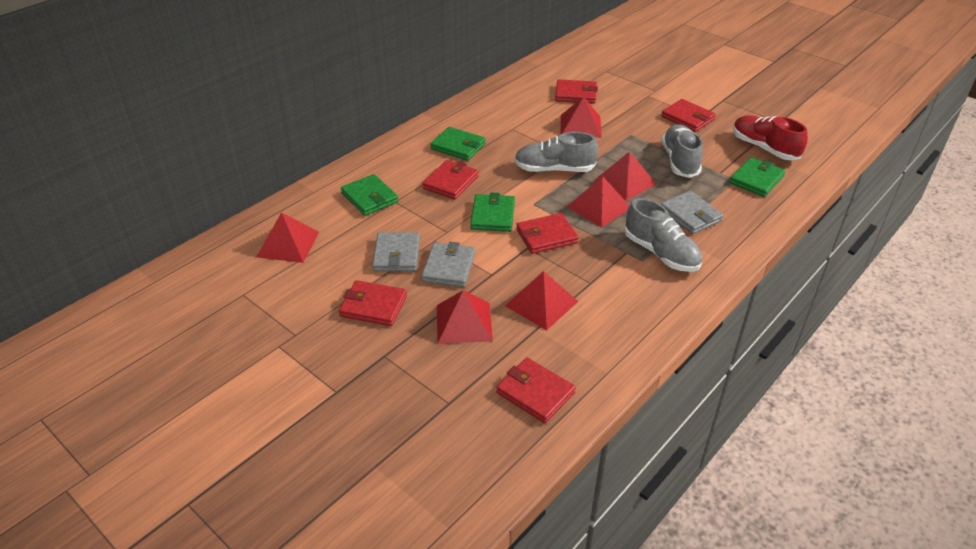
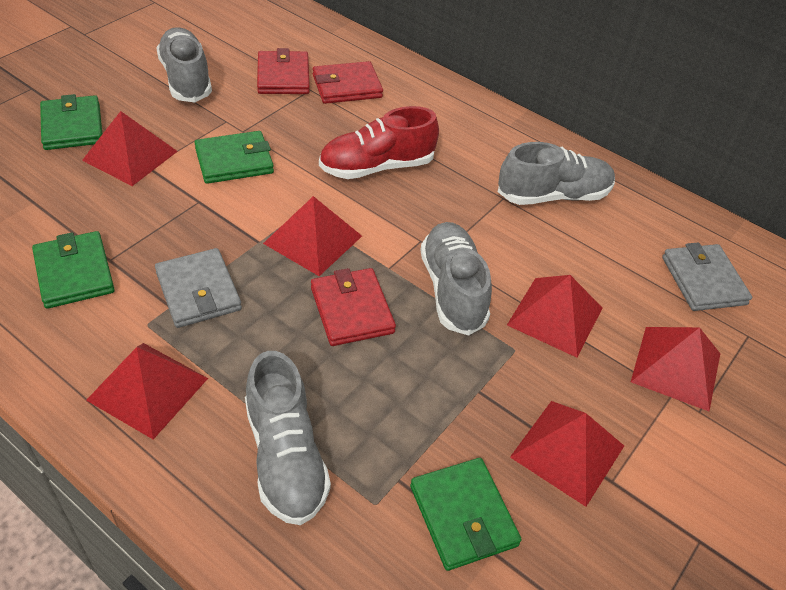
grey shoe: 3 -> 4
grey wallet: 3 -> 2
red wallet: 6 -> 3

